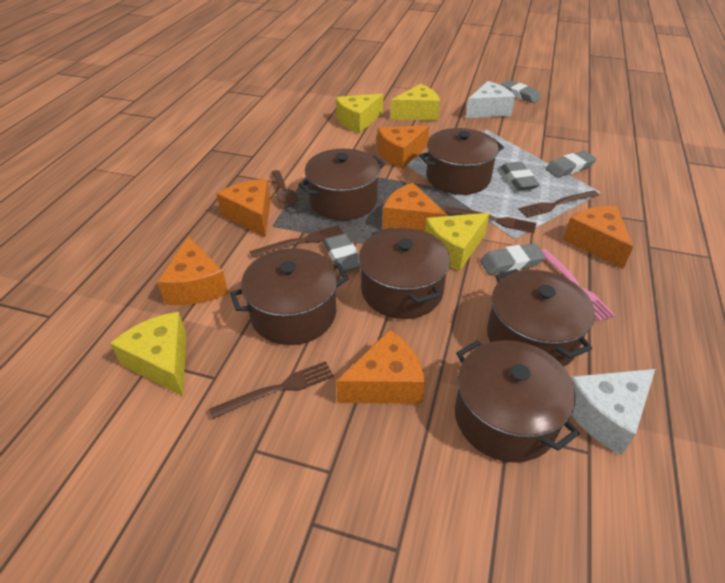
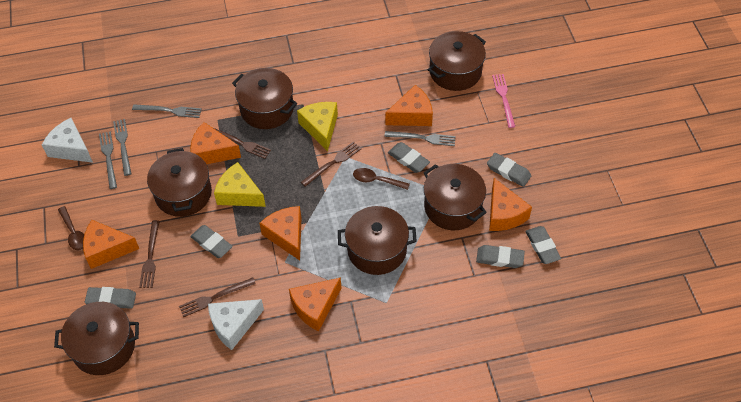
brown spoon: 1 -> 2
grey eraser: 5 -> 6
grey fork: 0 -> 4
yellow cheese: 4 -> 2

